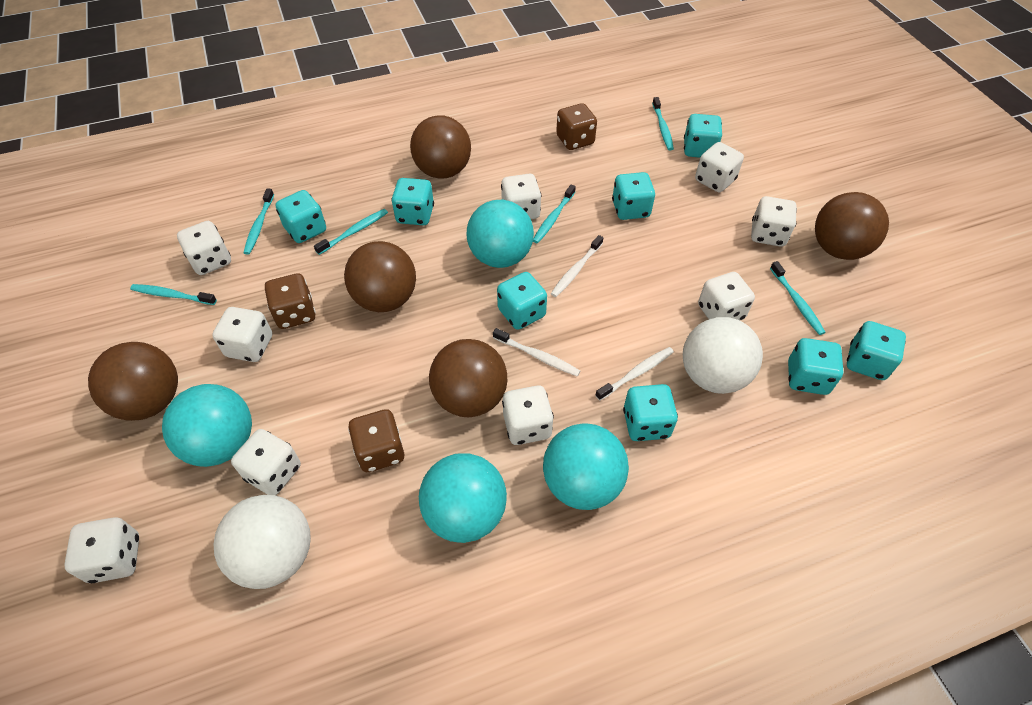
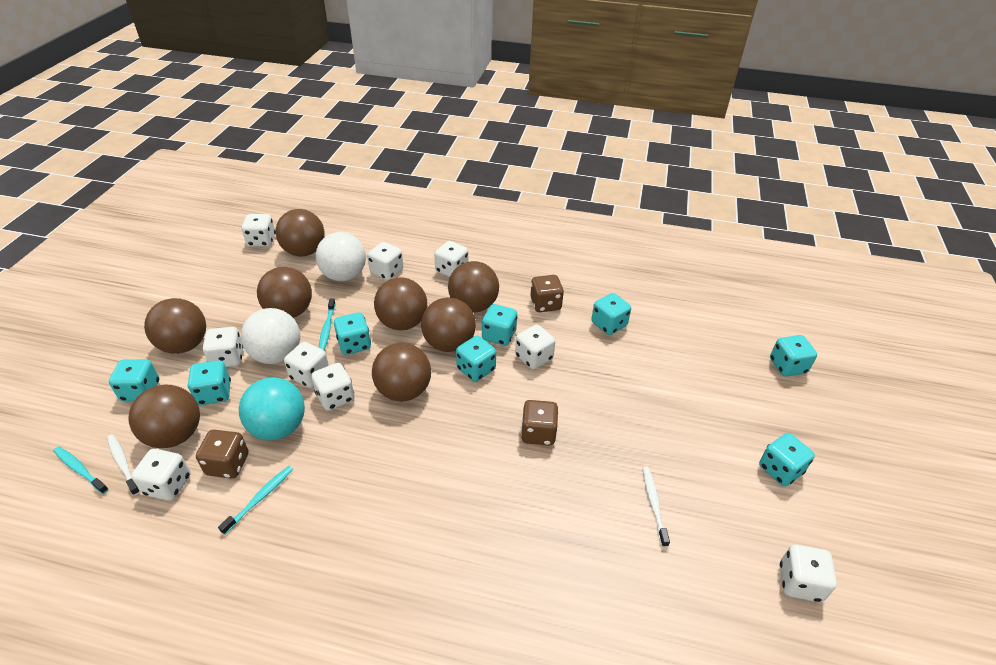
brown ball: 5 -> 8
turquoise ball: 4 -> 1
turquoise toothbrush: 6 -> 3
white toothbrush: 3 -> 2

